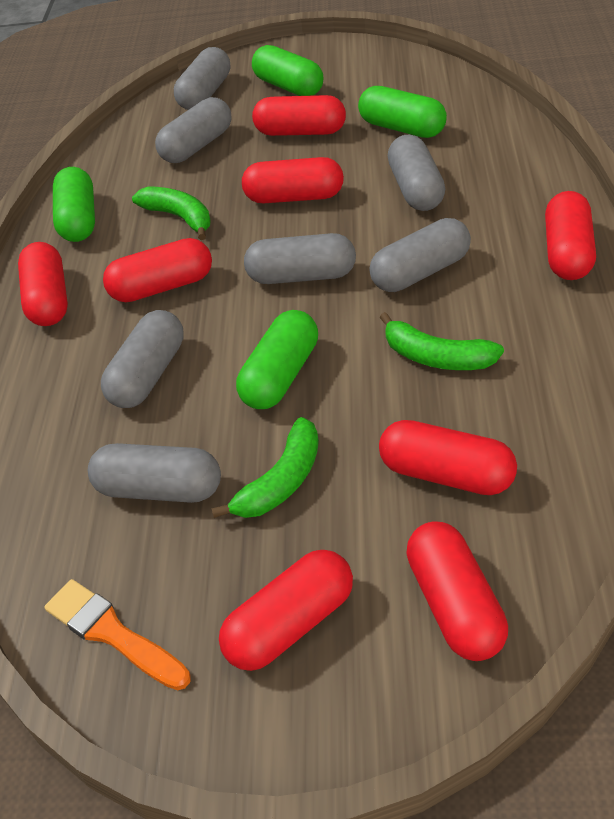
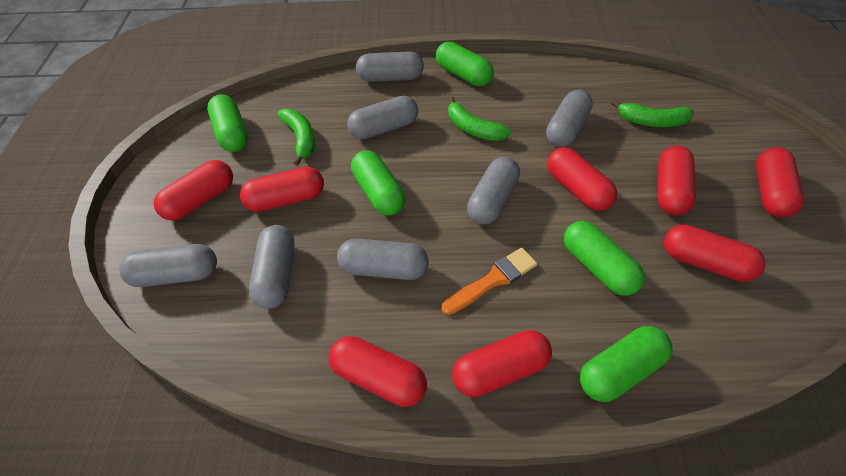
green capsule: 4 -> 5

